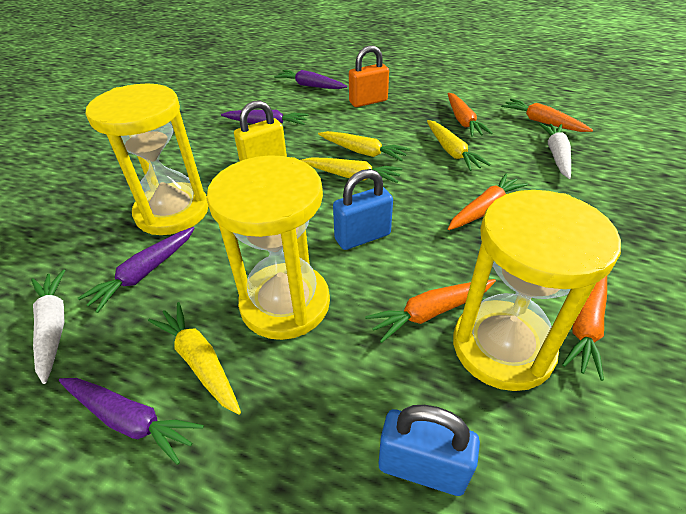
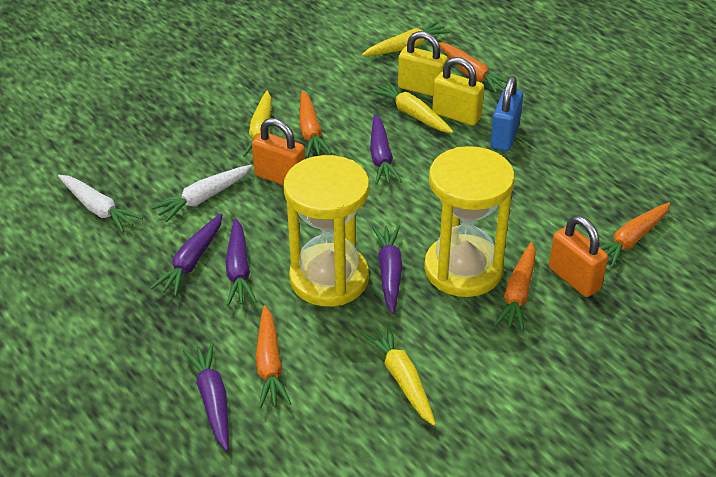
blue padlock: 2 -> 1
orange padlock: 1 -> 2
purple carrot: 4 -> 5
yellow hourglass: 3 -> 2
yellow padlock: 1 -> 2

